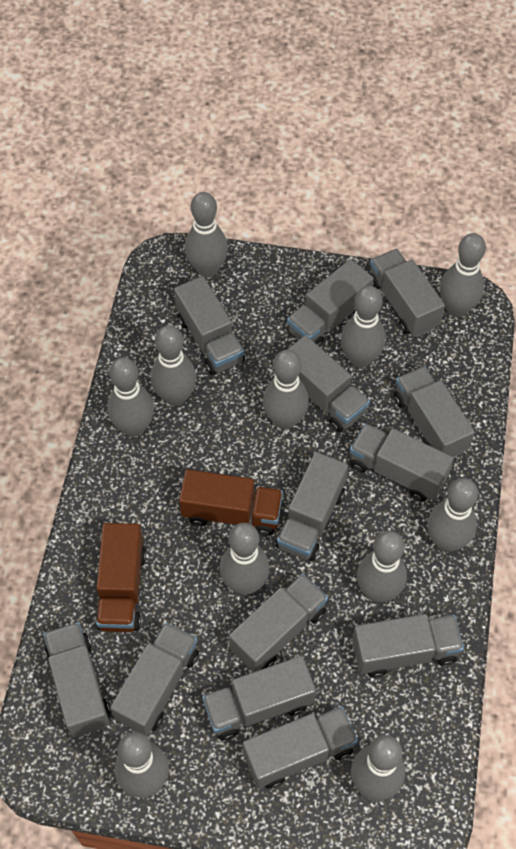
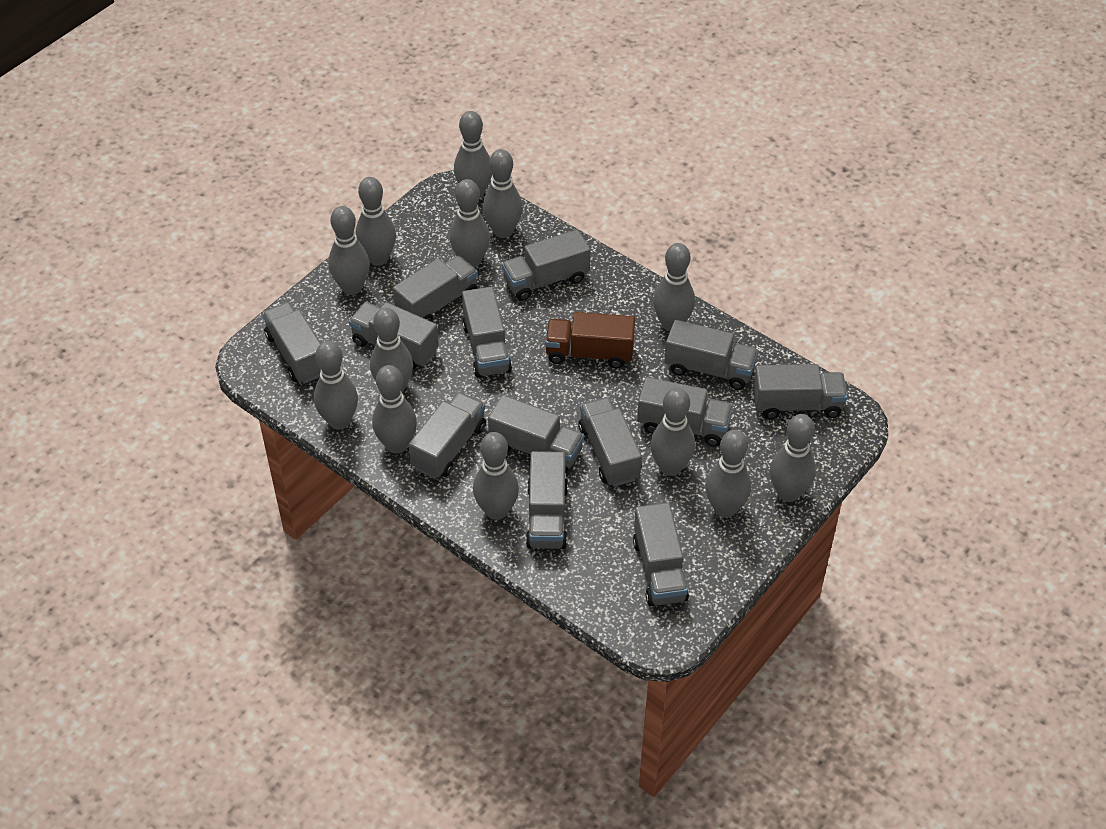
brown truck: 2 -> 1
grey bowling pin: 11 -> 13

